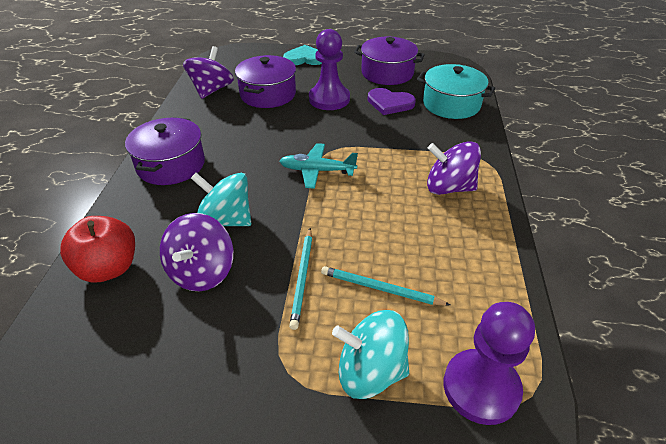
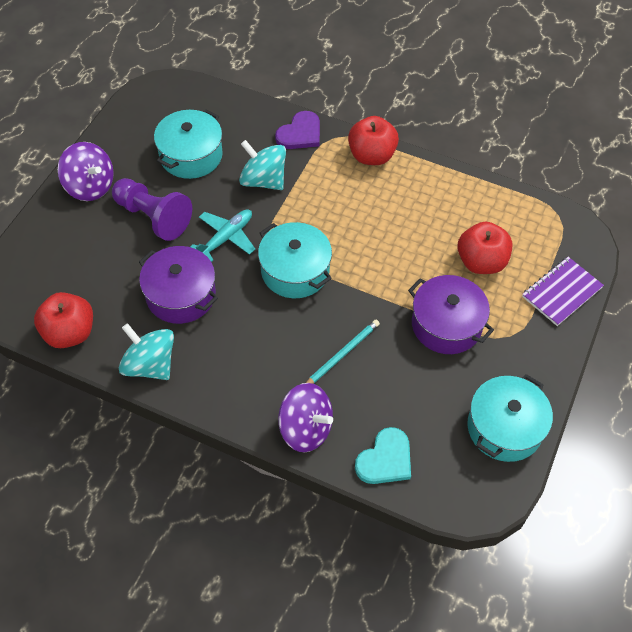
purple notebook: 0 -> 1
purple pawn: 2 -> 1
purple pot: 3 -> 2
purple spinning top: 3 -> 2
red apple: 1 -> 3
turquoise pencil: 2 -> 1
turquoise pot: 1 -> 3

